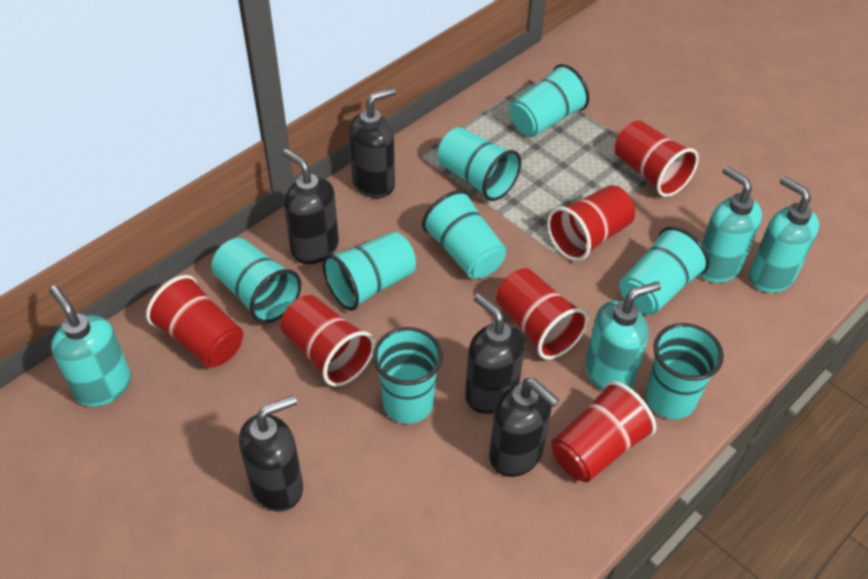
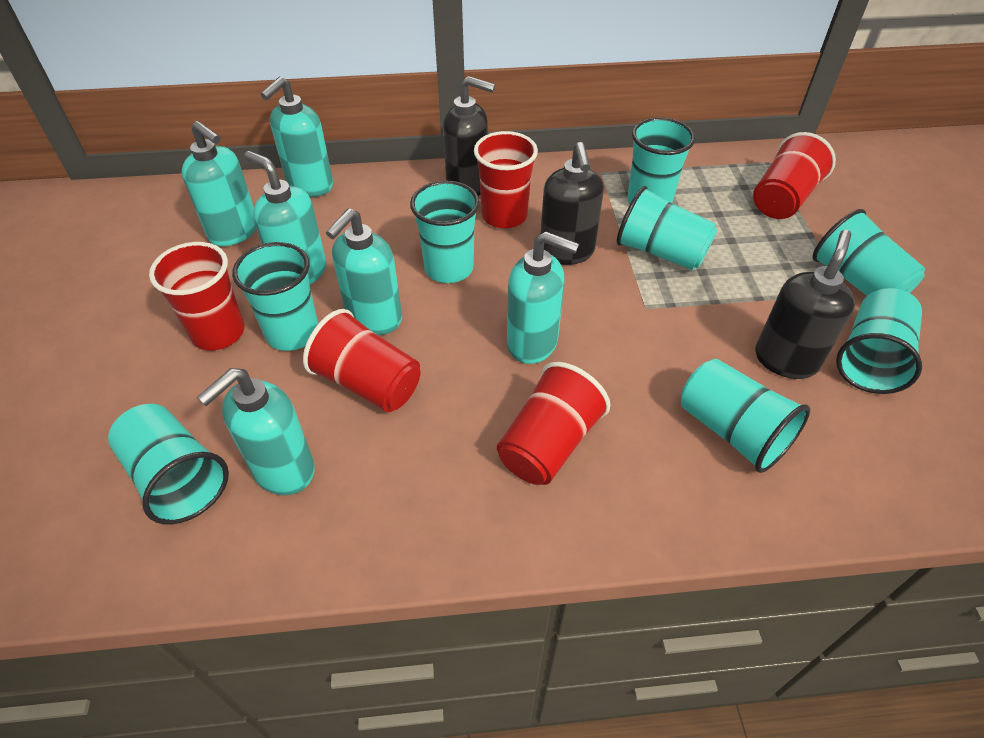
black soap dispenser: 5 -> 3
red cup: 6 -> 5
turquoise soap dispenser: 4 -> 6

